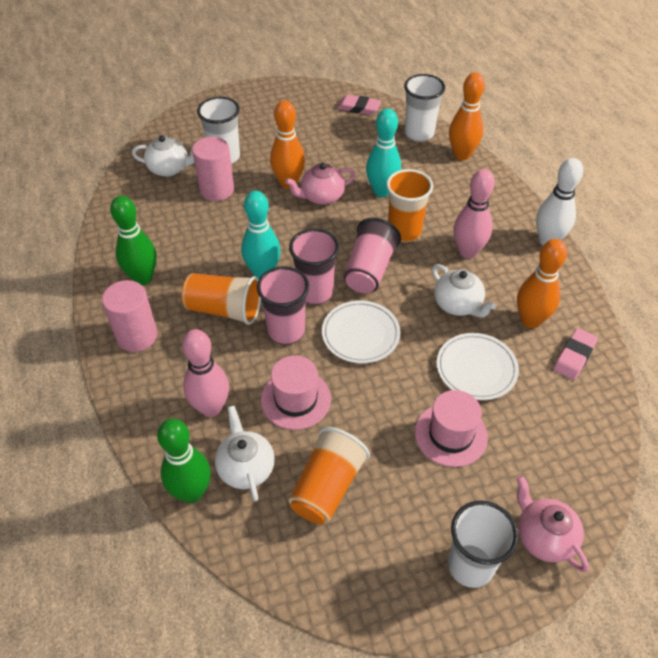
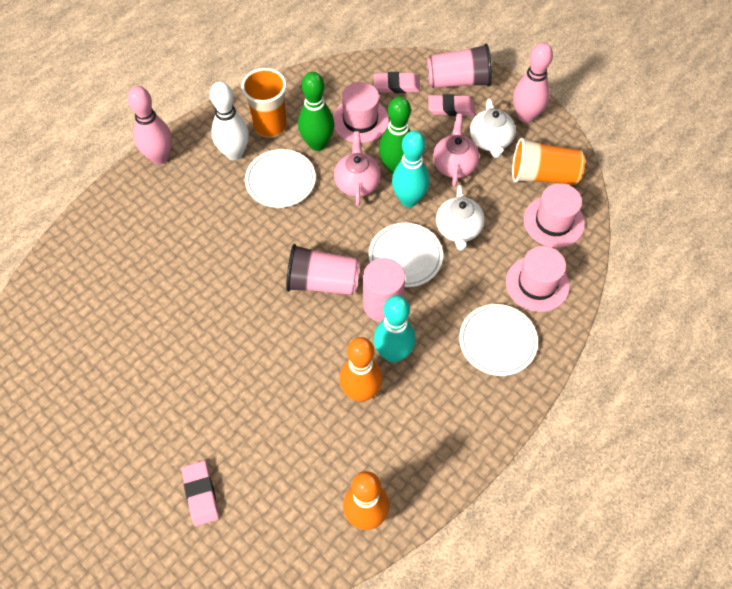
orange bowling pin: 3 -> 2
orange cup: 3 -> 2
pink cup: 3 -> 2
pink cylinder: 2 -> 1
pink eraser: 2 -> 3
pink hat: 2 -> 3
white cup: 3 -> 0
white plate: 2 -> 3
white teapot: 3 -> 2

